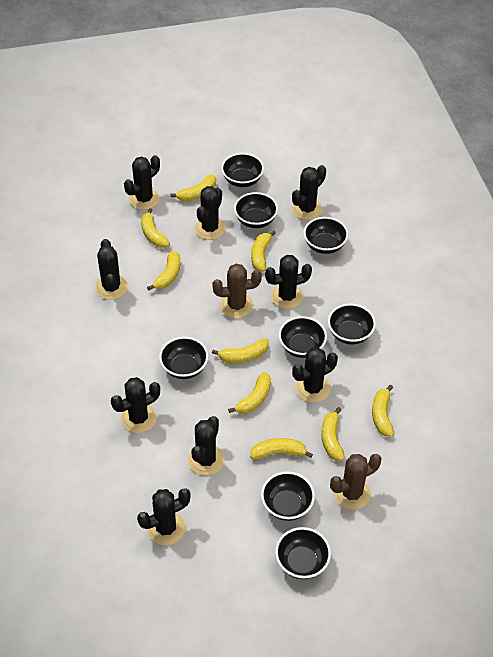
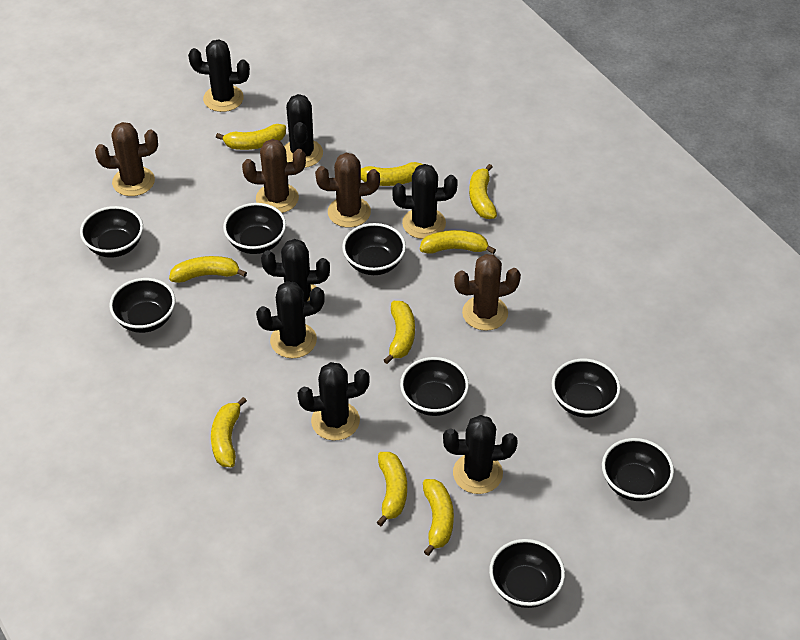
black cactus: 9 -> 7
brown cactus: 2 -> 4

